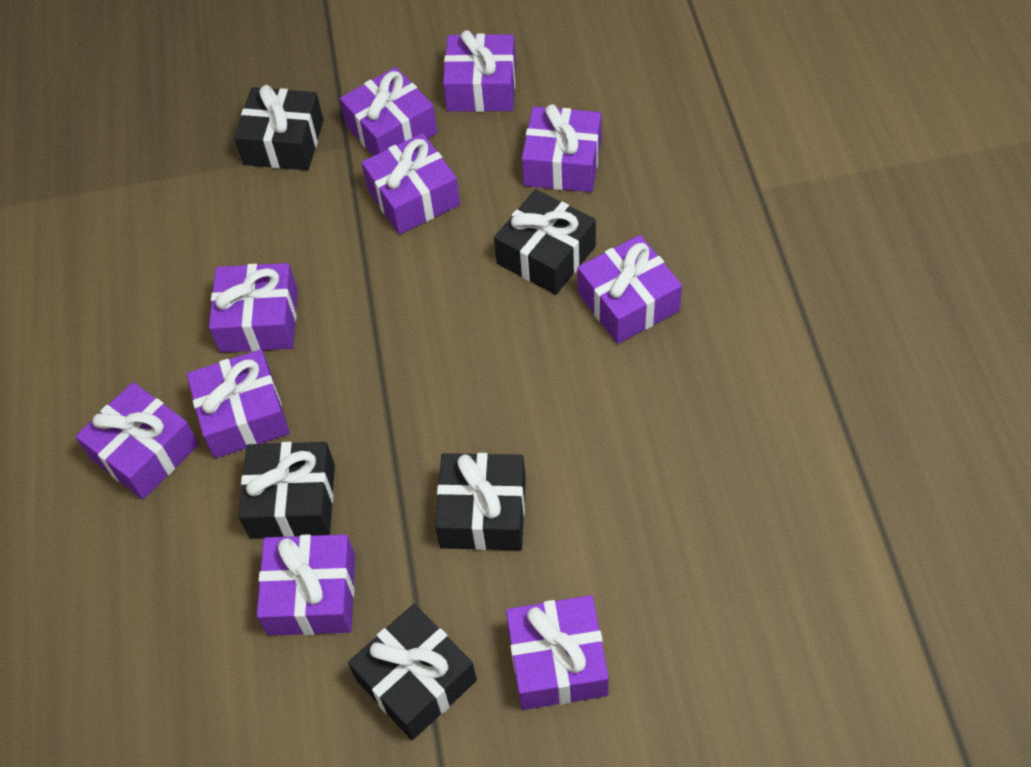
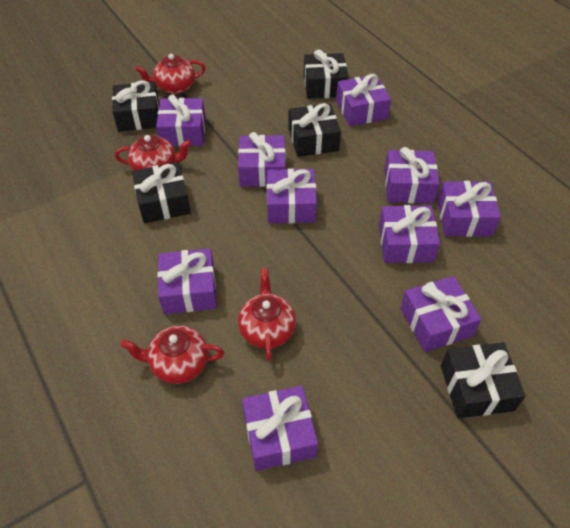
red teapot: 0 -> 4

